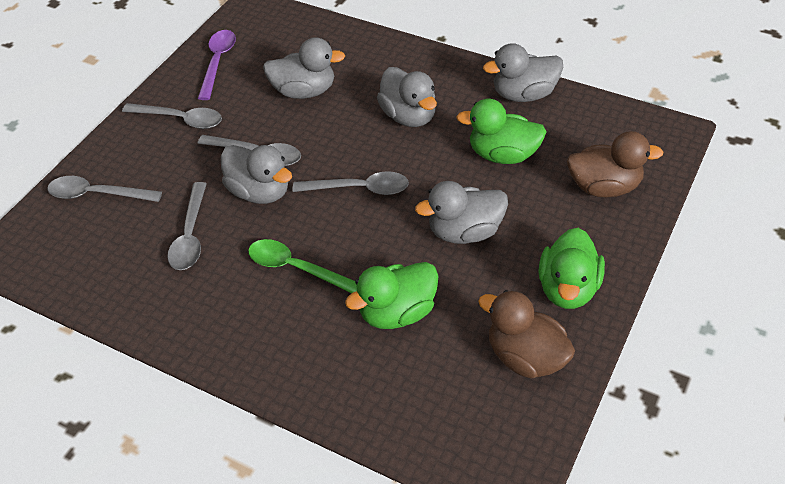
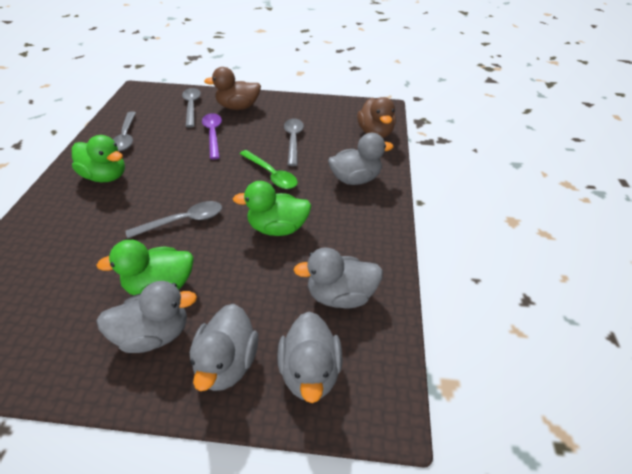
grey spoon: 5 -> 4

